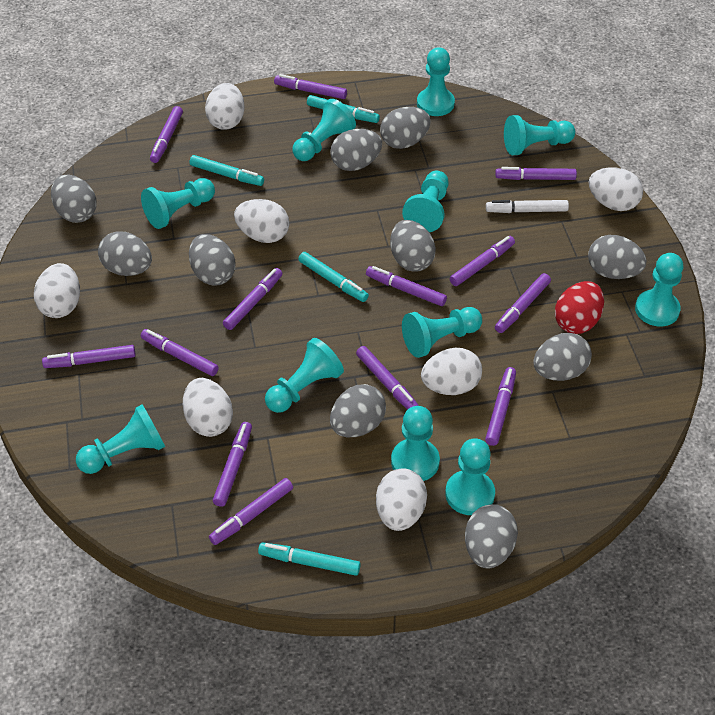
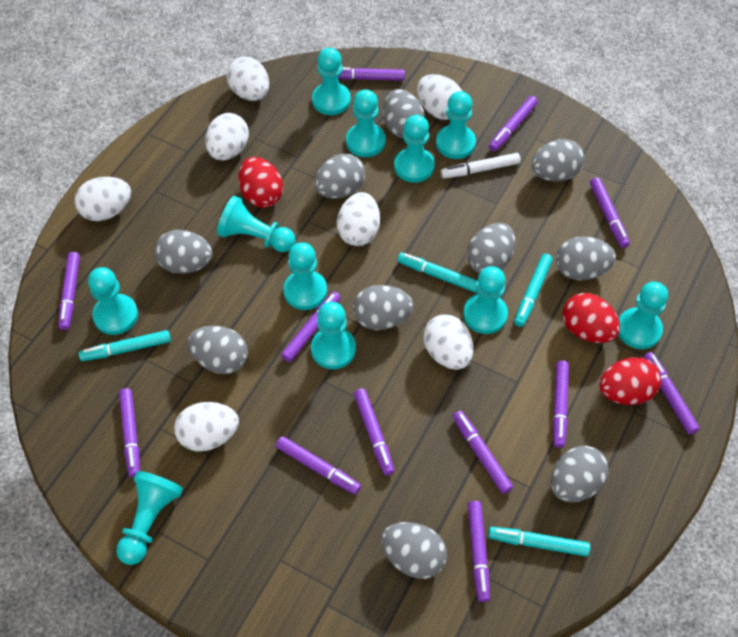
purple marker: 13 -> 12
red egg: 1 -> 3

